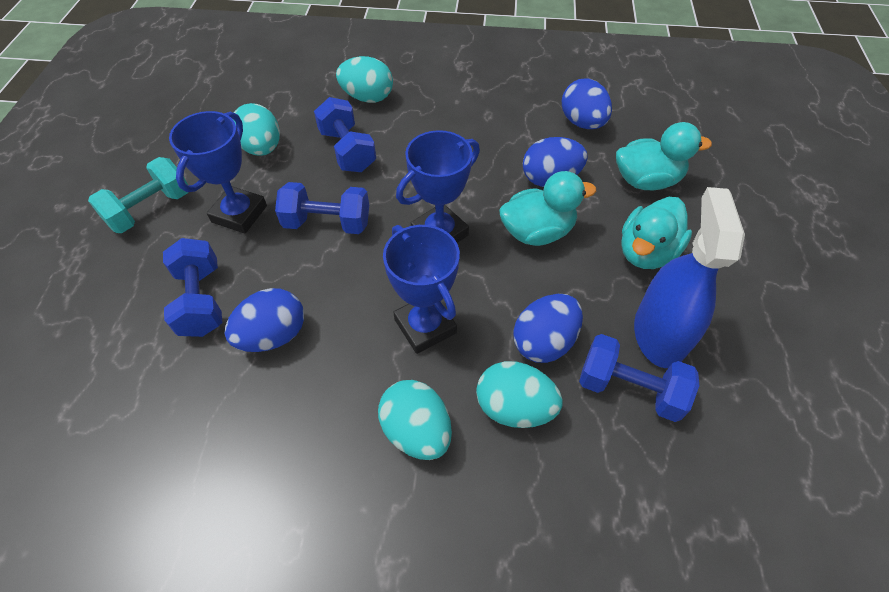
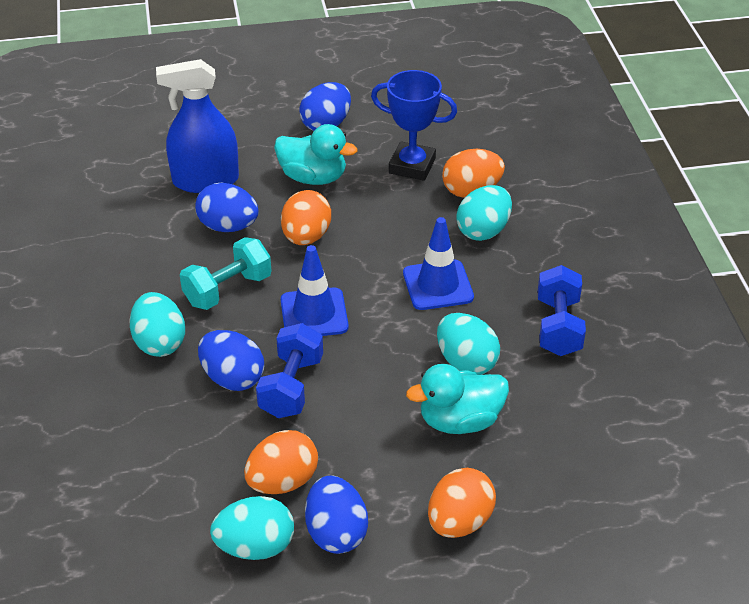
blue dumbbell: 4 -> 2
blue traffic cone: 0 -> 2
blue trophy: 3 -> 1
orange egg: 0 -> 4
turquoise duck: 3 -> 2

